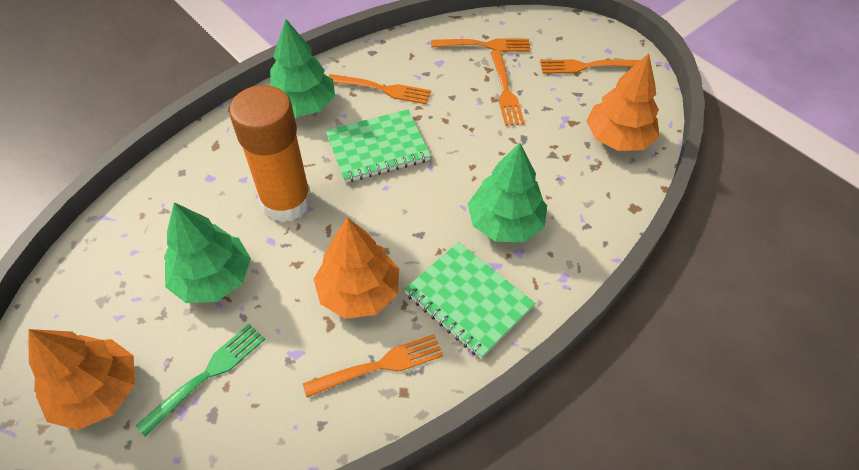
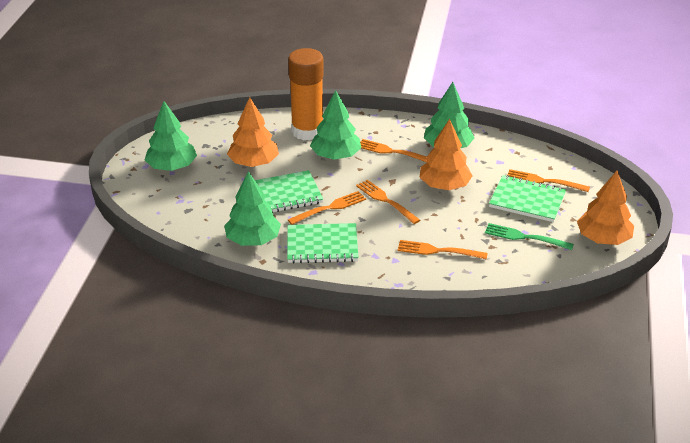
green notebook: 2 -> 3
green tree: 3 -> 4

